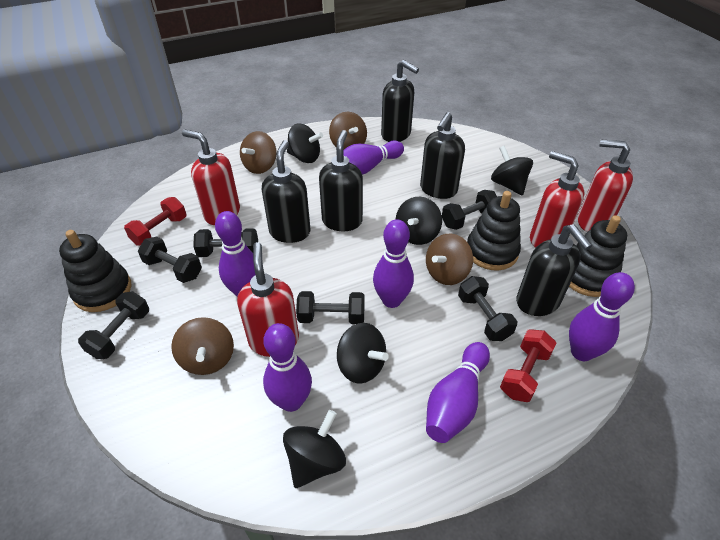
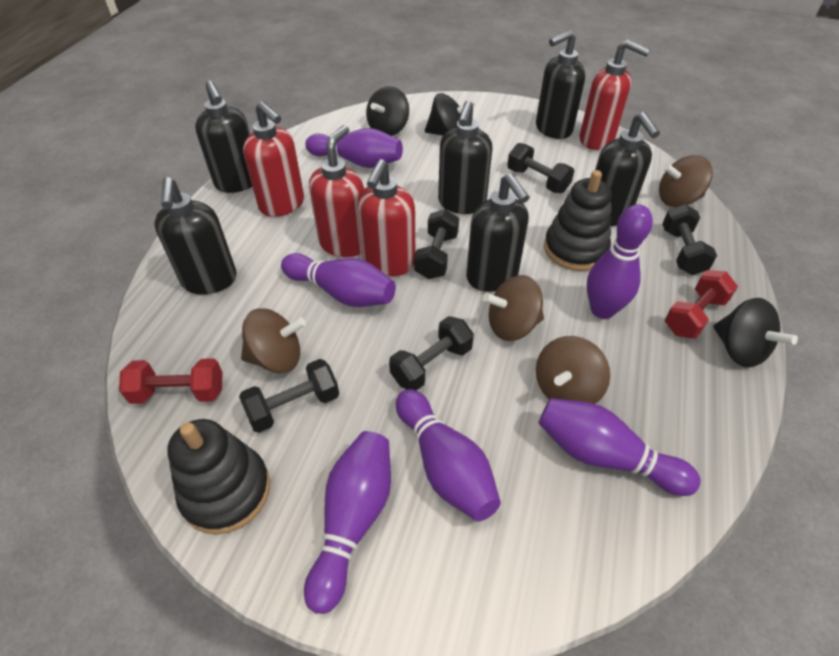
black dumbbell: 6 -> 5
black soap dispenser: 5 -> 6
black spinning top: 5 -> 3
black stacking toy: 3 -> 2

